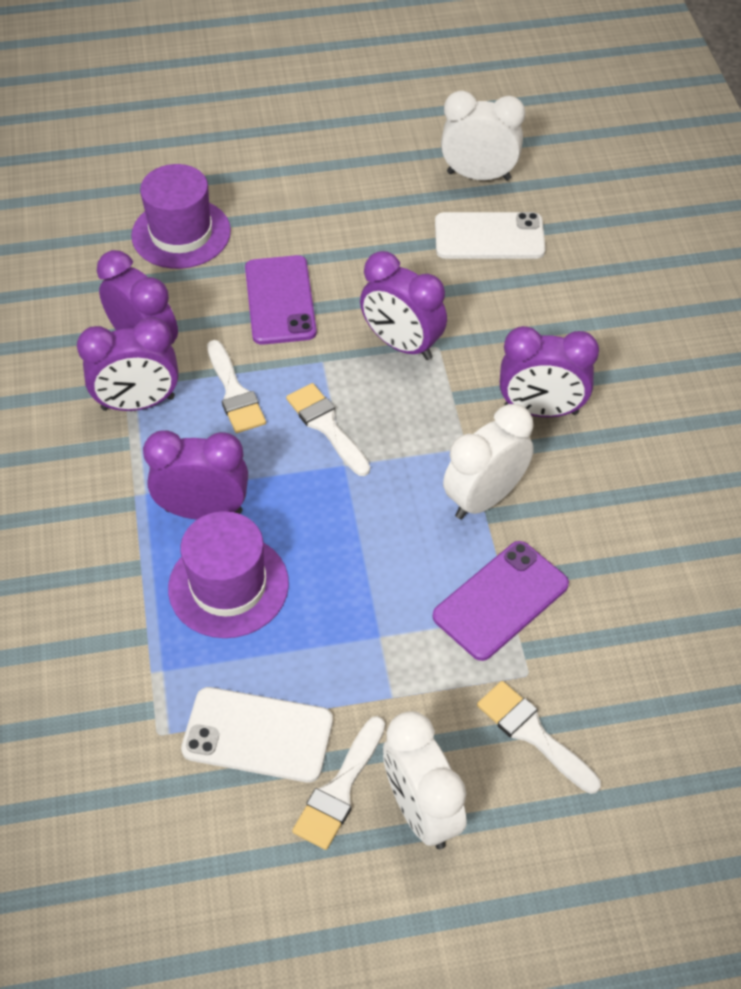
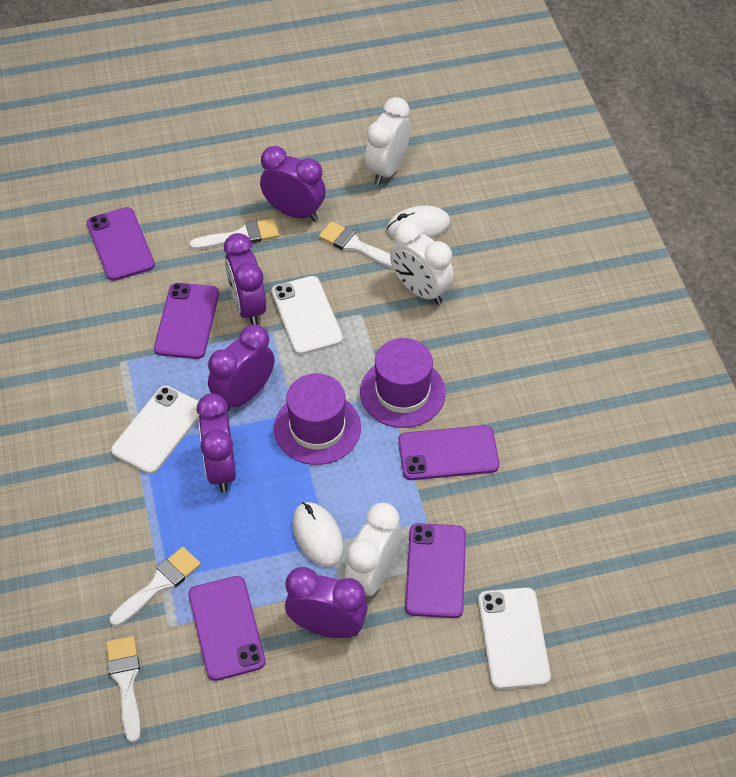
purple phone: 2 -> 5
white mouse: 0 -> 2
white phone: 2 -> 3

